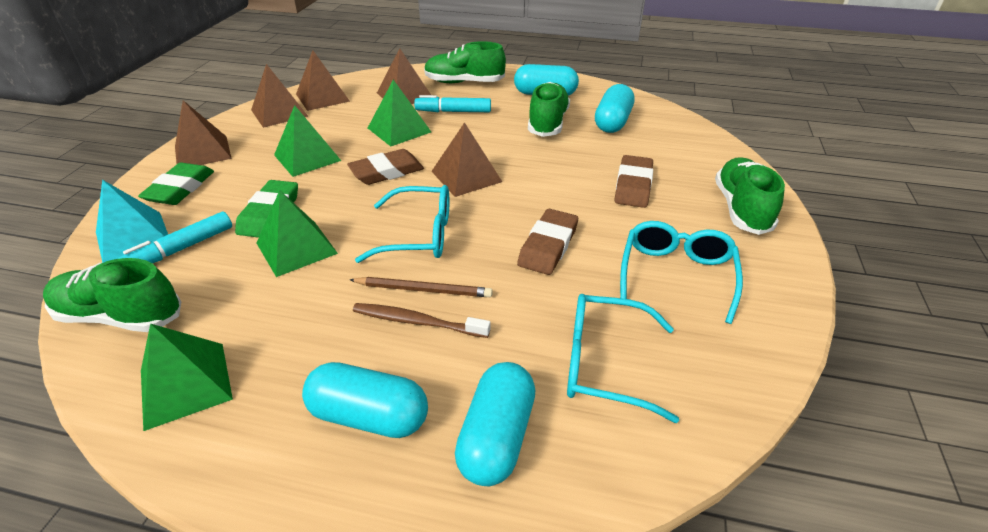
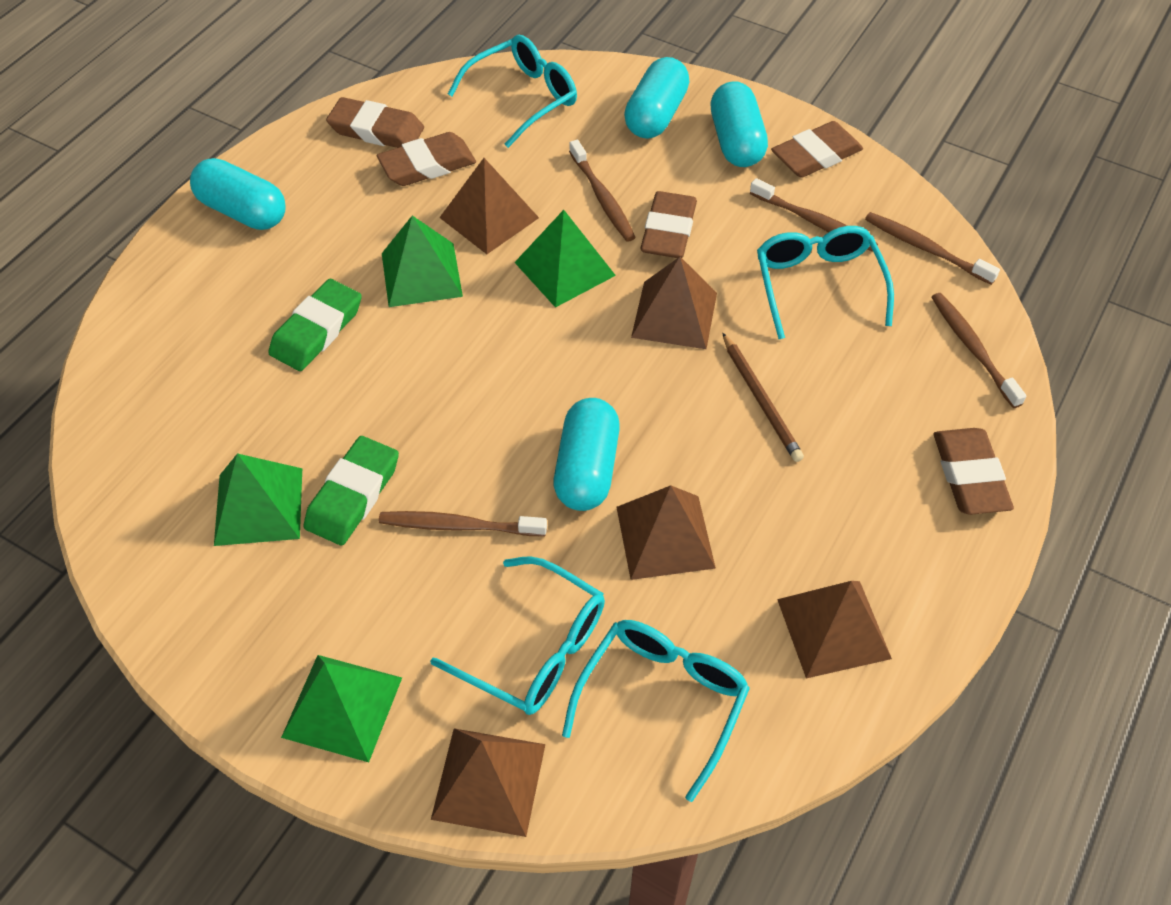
brown eraser: 3 -> 5
brown toothbrush: 1 -> 5
green shoe: 4 -> 0
turquoise glasses: 3 -> 4
turquoise marker: 2 -> 0
turquoise pyramid: 1 -> 0

